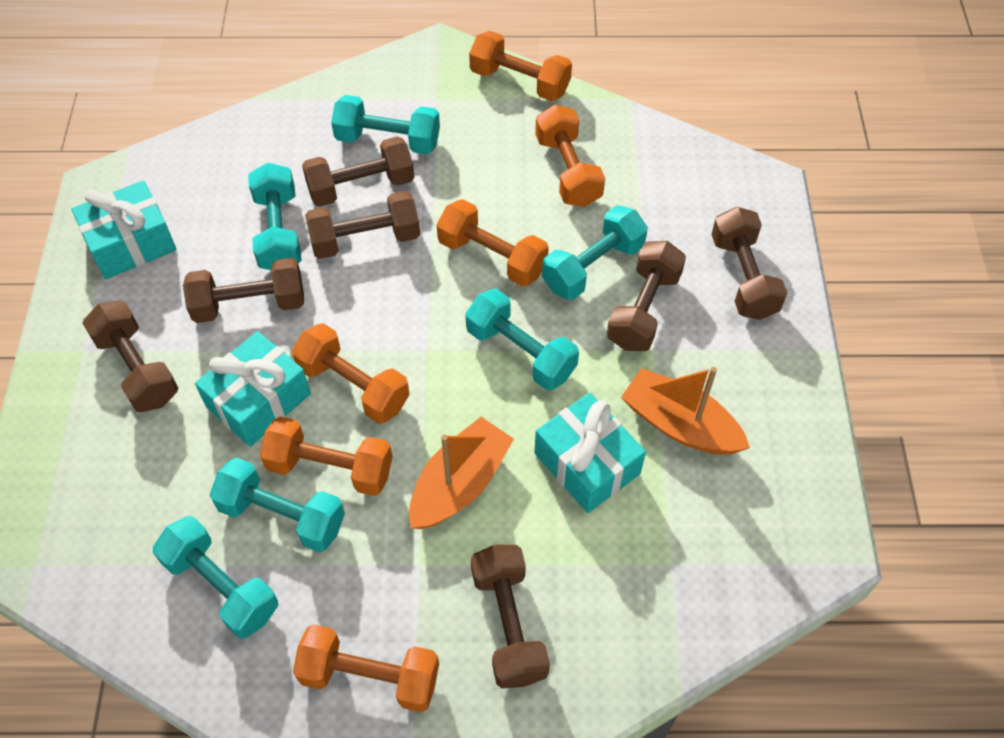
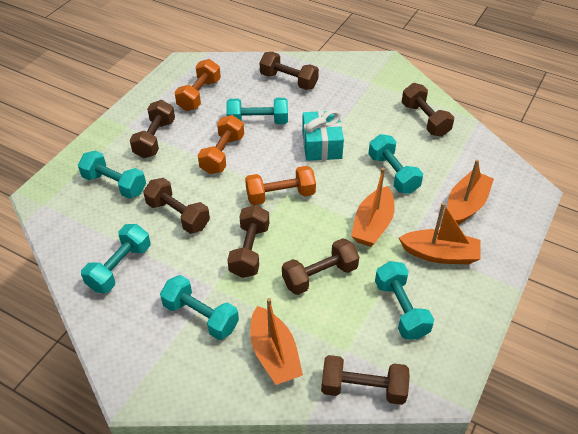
orange boat: 2 -> 4
orange dumbbell: 6 -> 3
turquoise gift: 3 -> 1

